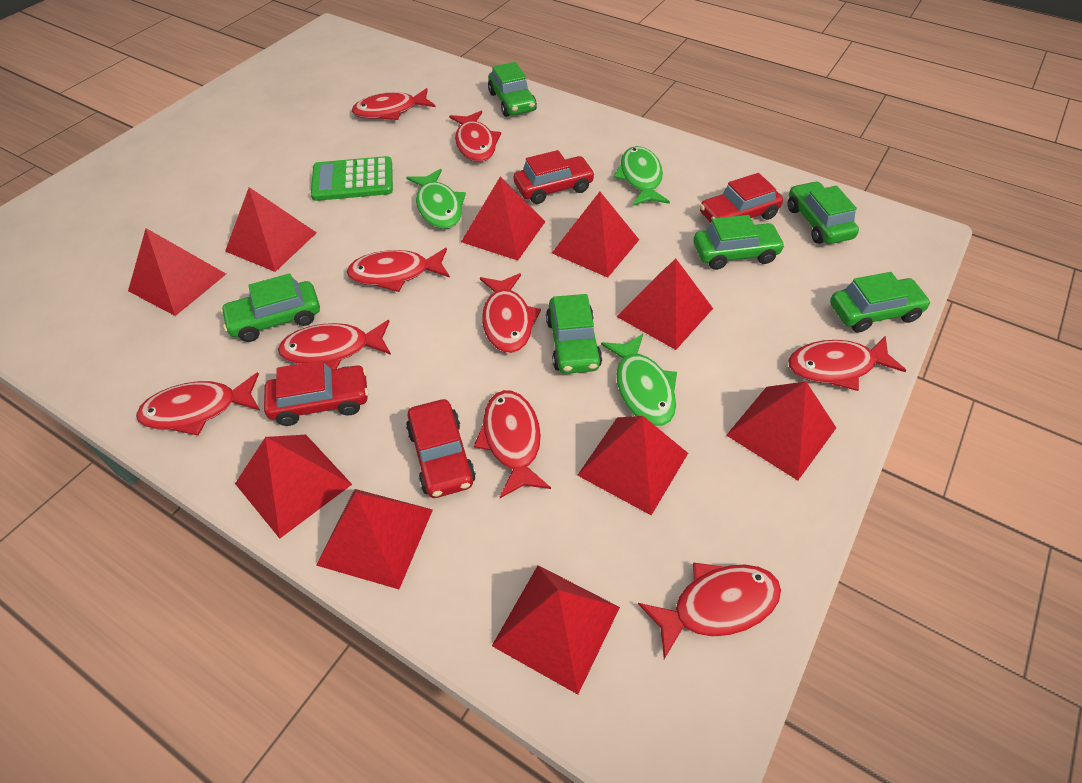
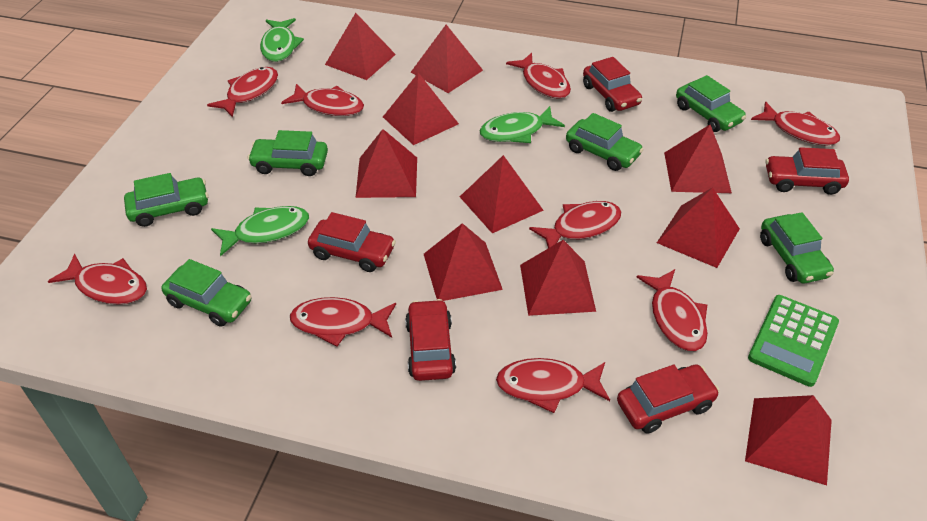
red car: 4 -> 5

